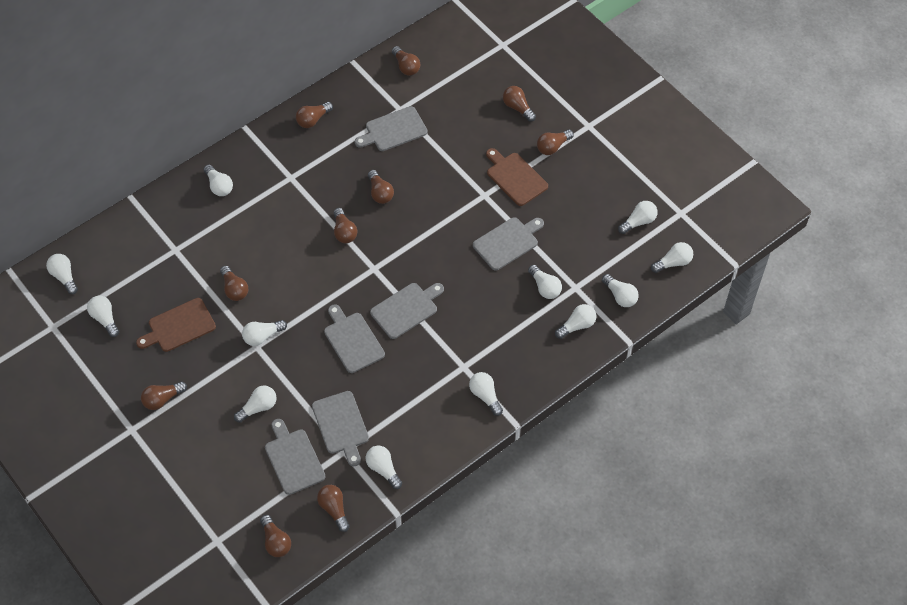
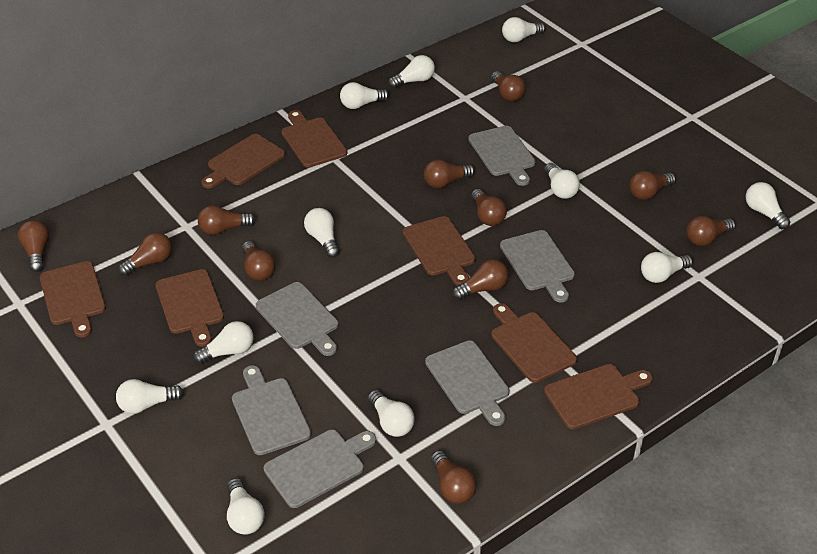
brown cutting board: 2 -> 7
brown light bulb: 10 -> 11
white light bulb: 12 -> 11

